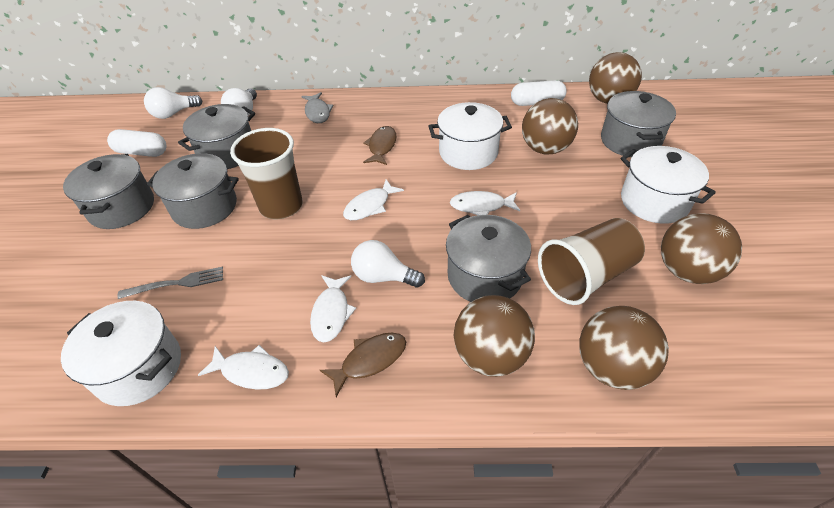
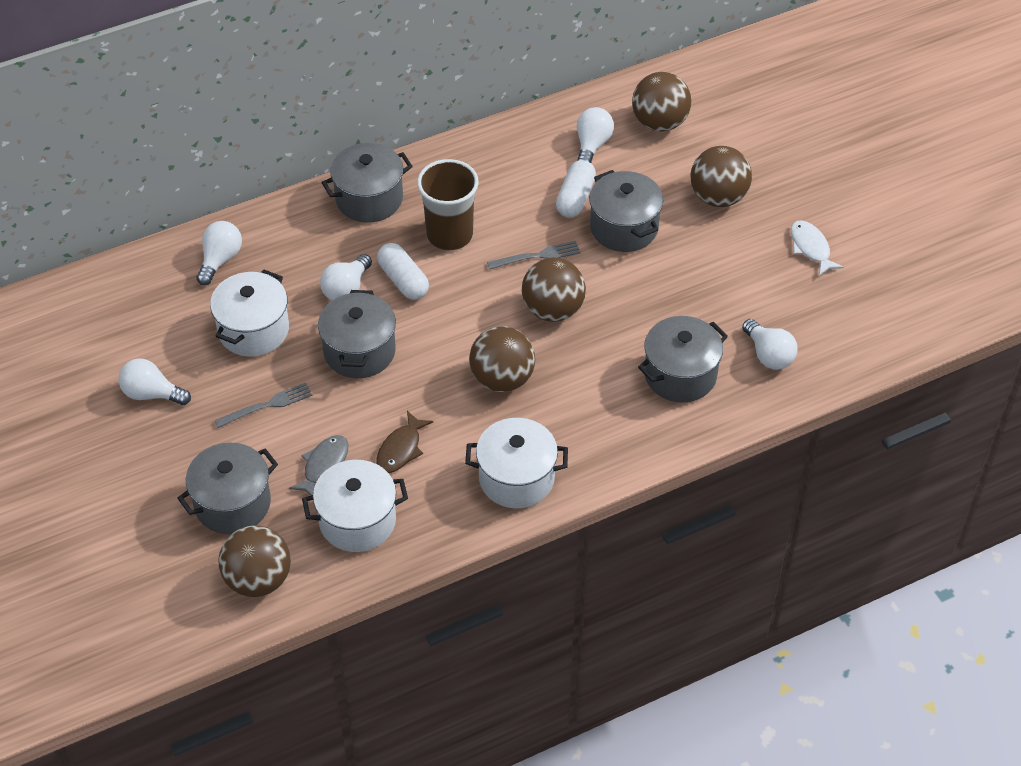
brown cup: 2 -> 1
brown fish: 2 -> 1
grey fork: 1 -> 2
white fish: 4 -> 1
white light bulb: 3 -> 5

